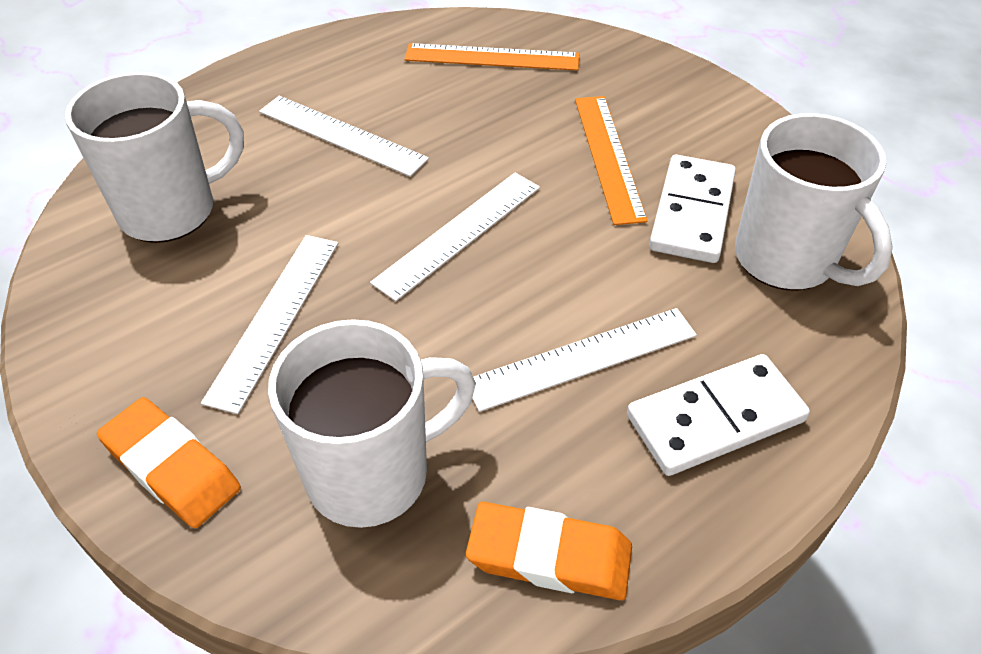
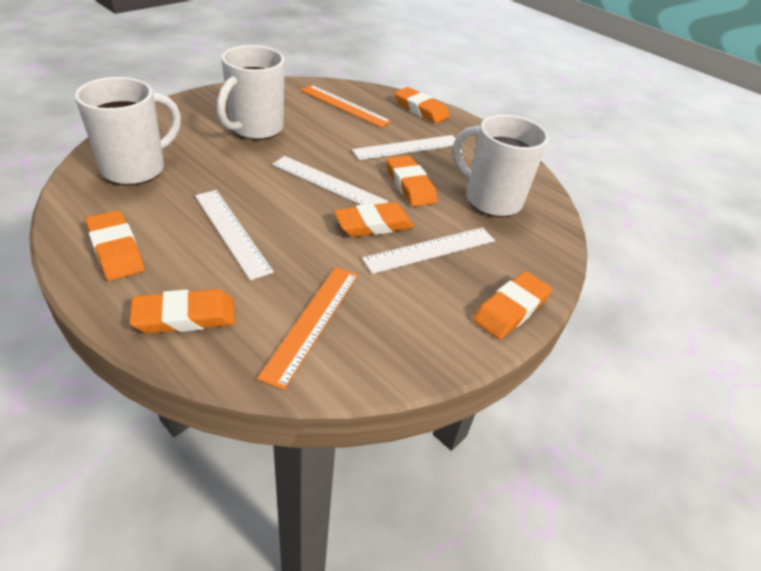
orange eraser: 2 -> 6
white domino: 2 -> 0

